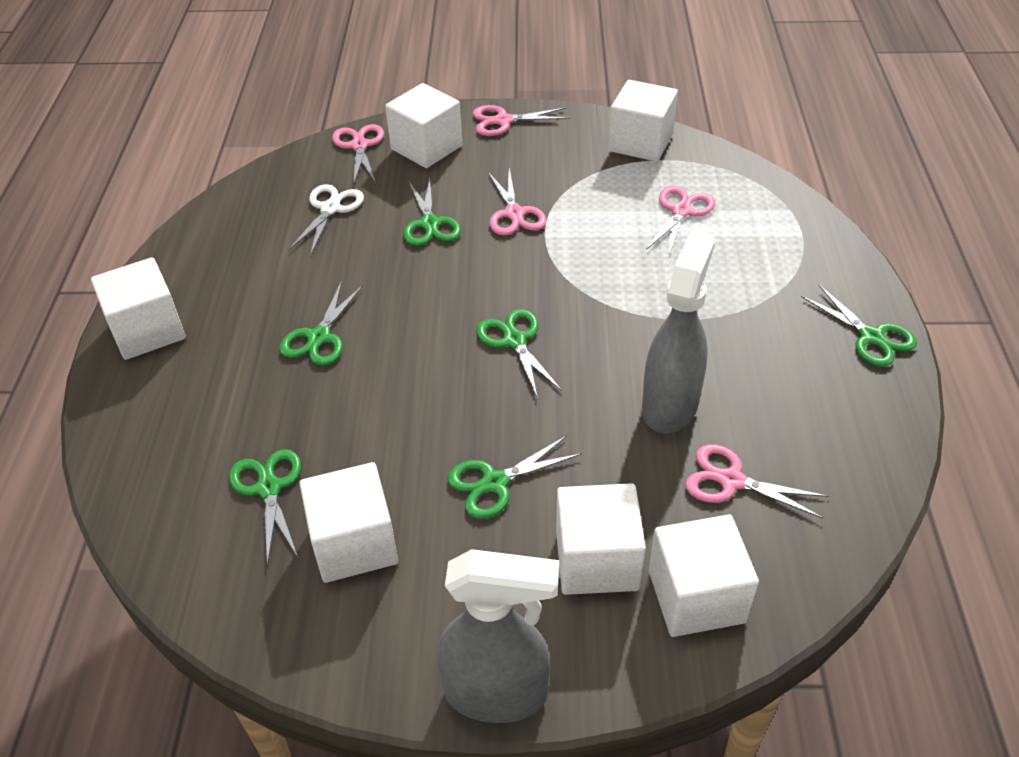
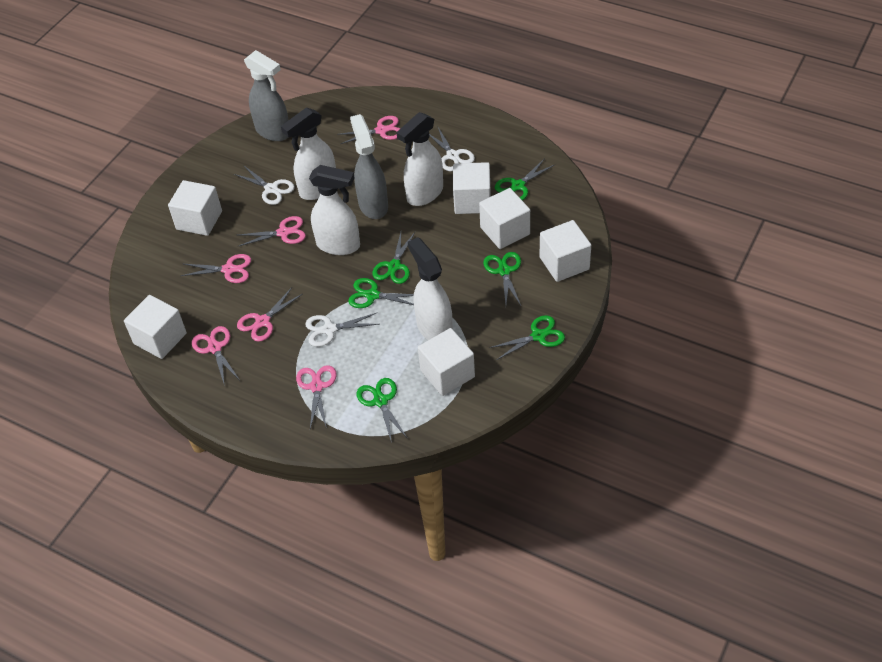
pink scissors: 5 -> 6
white scissors: 1 -> 3
white spray bottle: 0 -> 4

